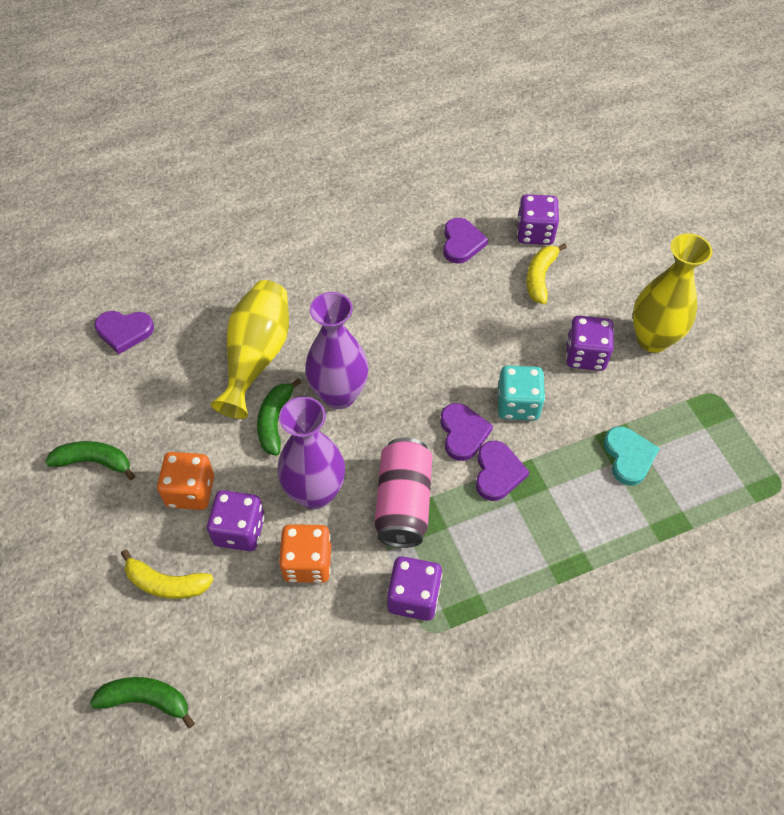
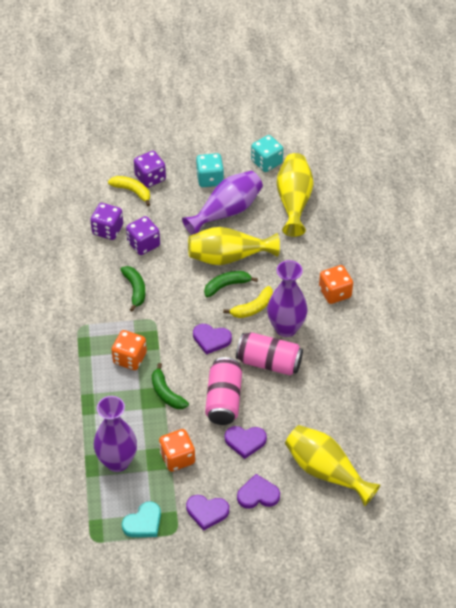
orange dice: 2 -> 3
pink can: 1 -> 2
purple dice: 4 -> 3
purple vase: 2 -> 3
turquoise dice: 1 -> 2
yellow vase: 2 -> 3

